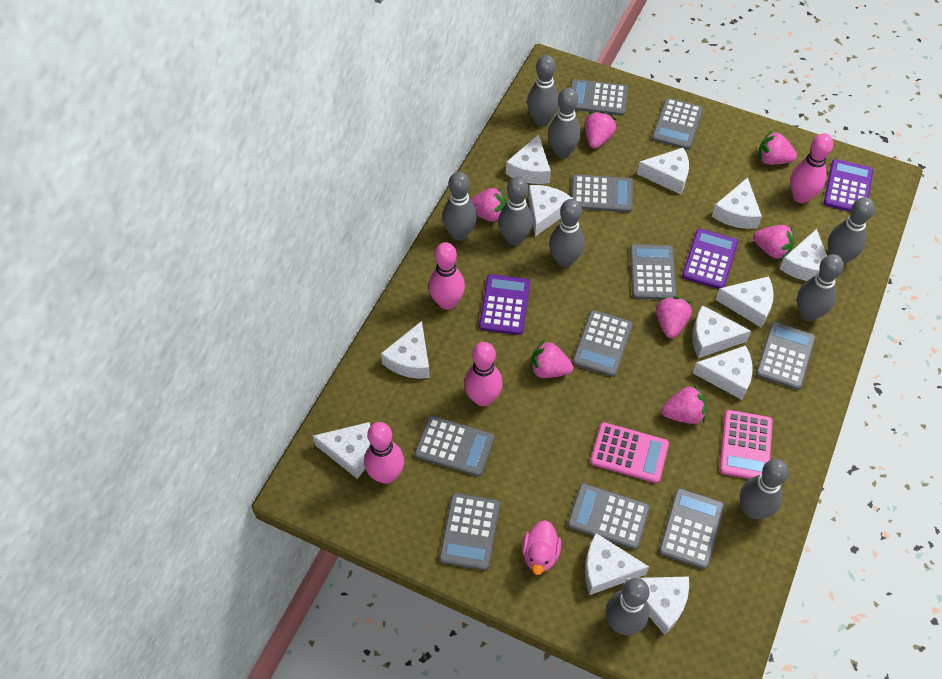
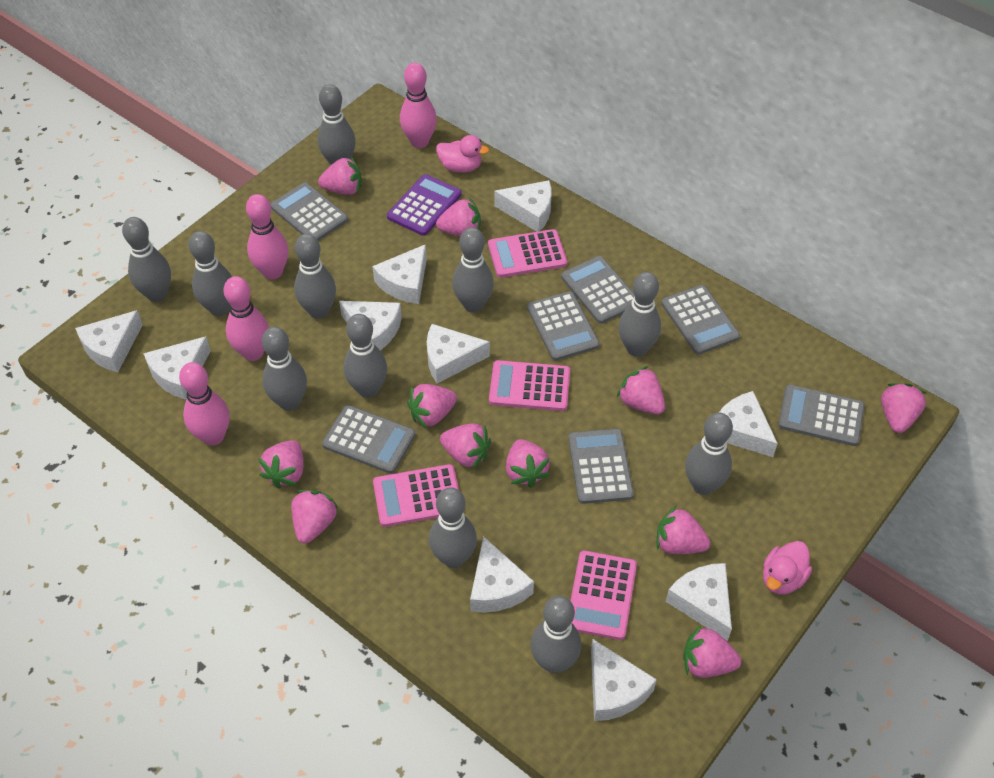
grey bowling pin: 9 -> 11
grey calculator: 10 -> 7
pink calculator: 2 -> 4
pink duck: 1 -> 2
pink strawberry: 7 -> 11
purple calculator: 3 -> 1
white cheese: 12 -> 10

